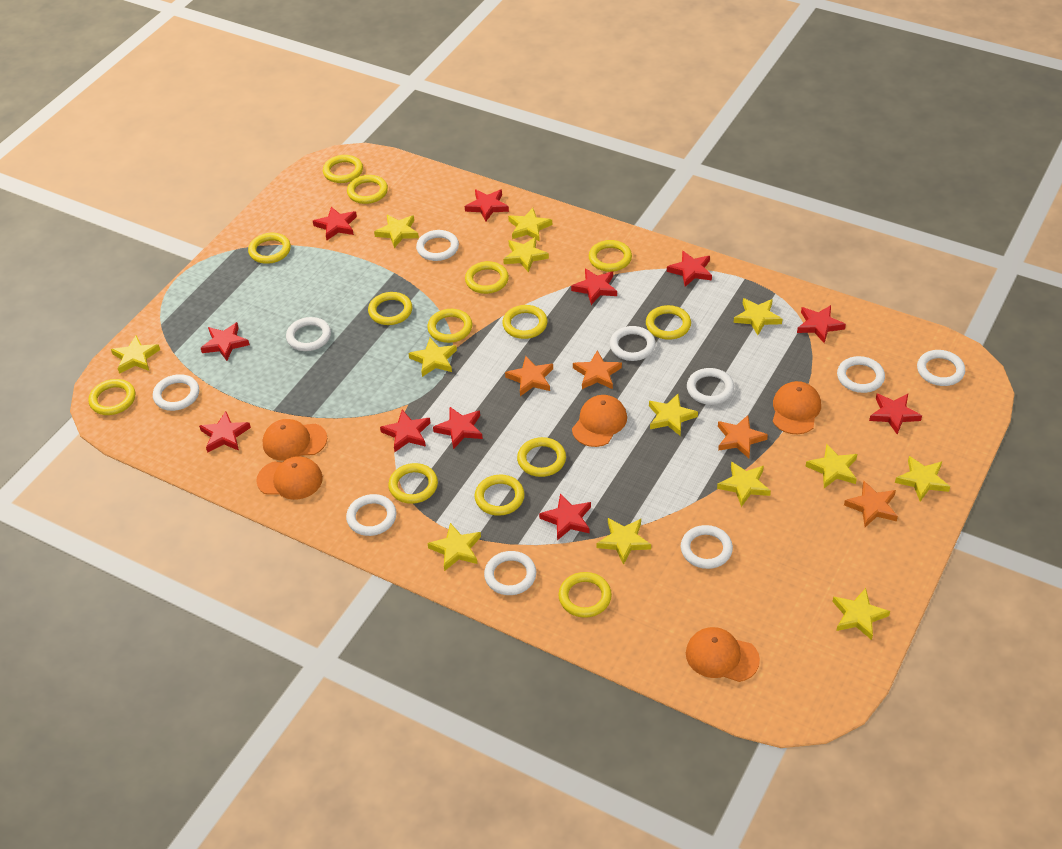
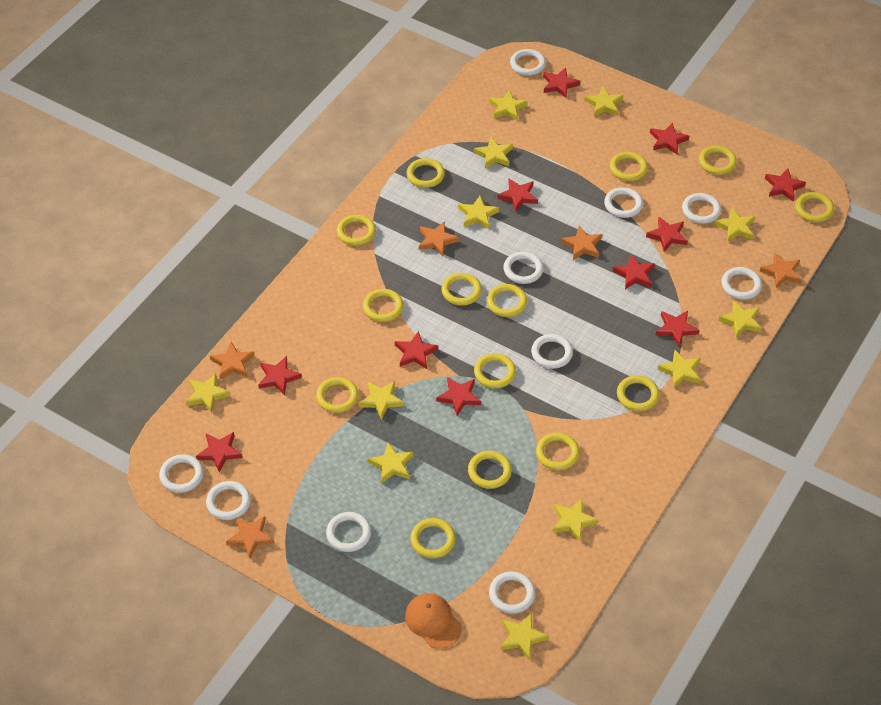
orange cap: 5 -> 1
orange star: 4 -> 5
yellow star: 13 -> 12

